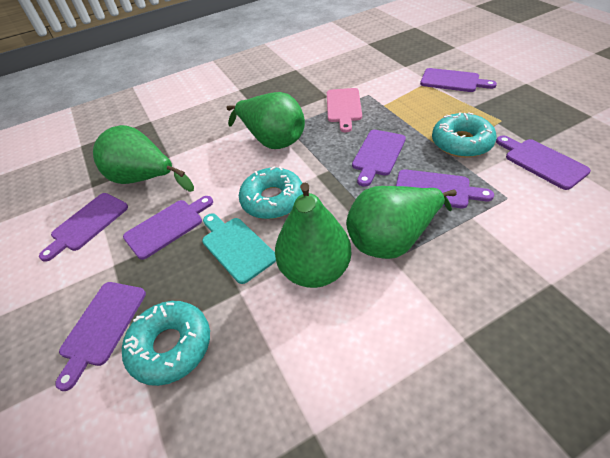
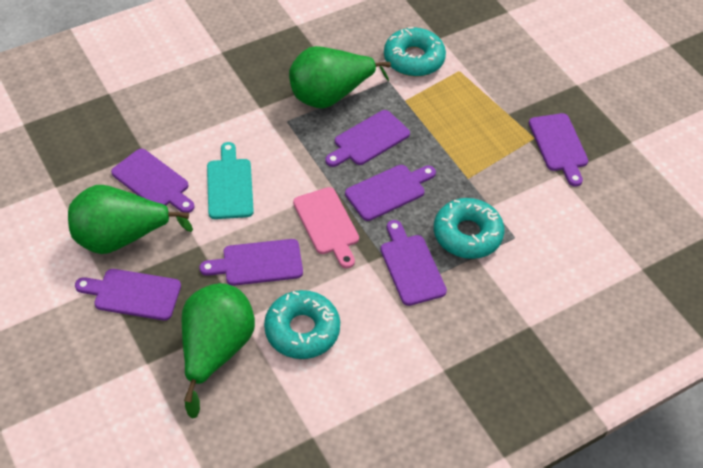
green pear: 4 -> 3

